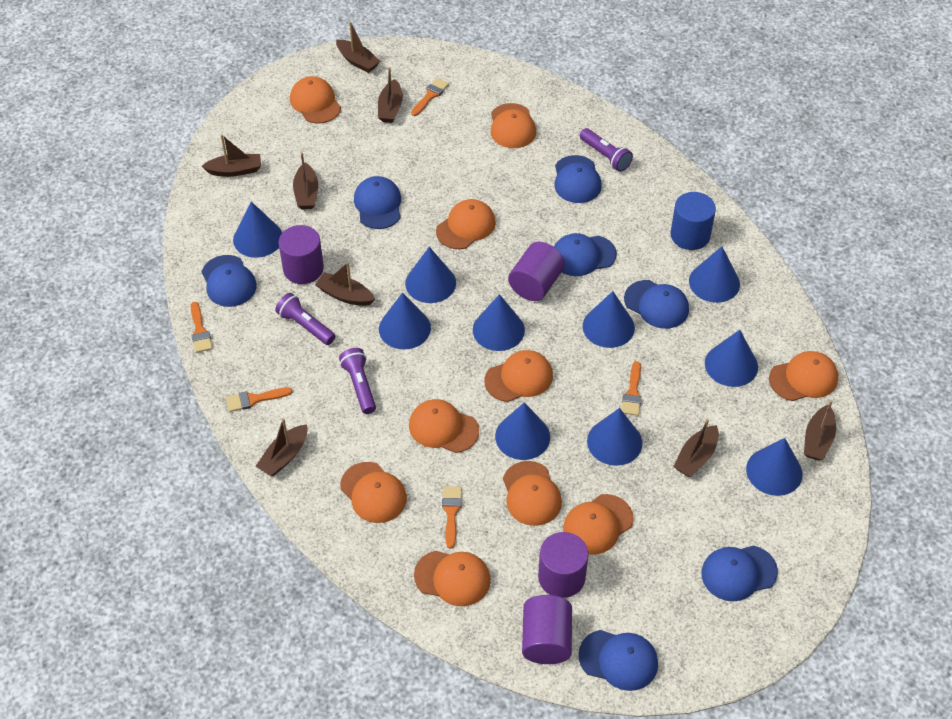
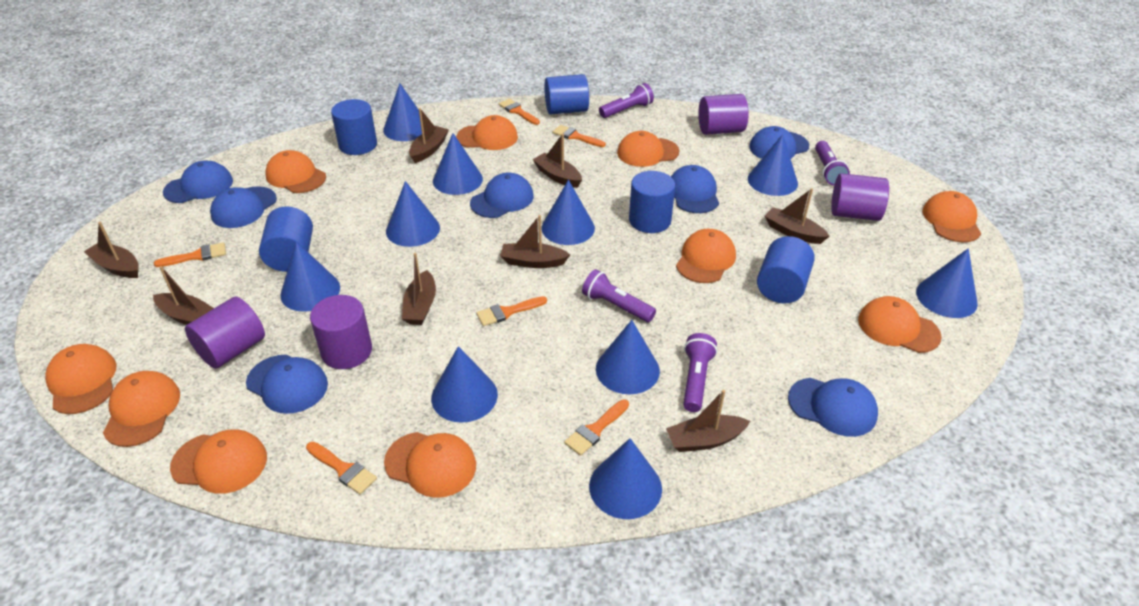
blue cylinder: 1 -> 5
orange brush: 5 -> 6
purple flashlight: 3 -> 4

